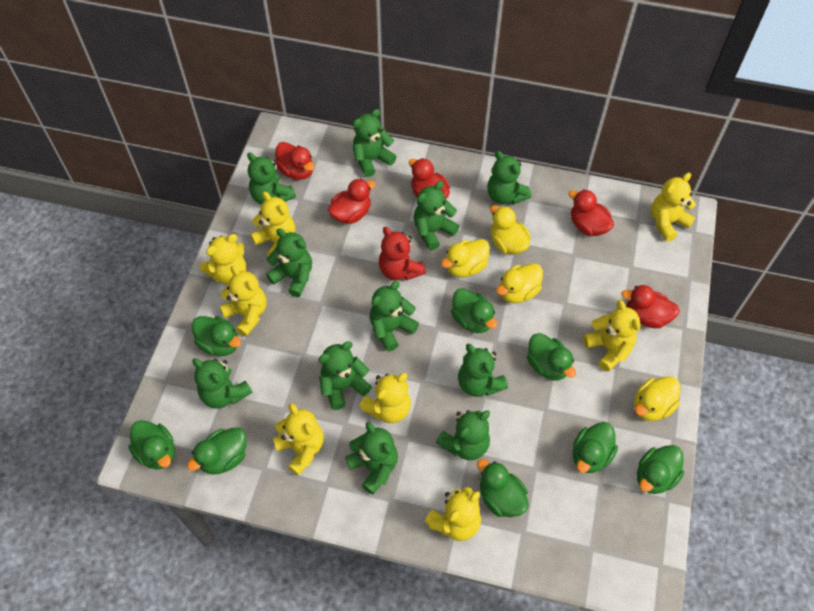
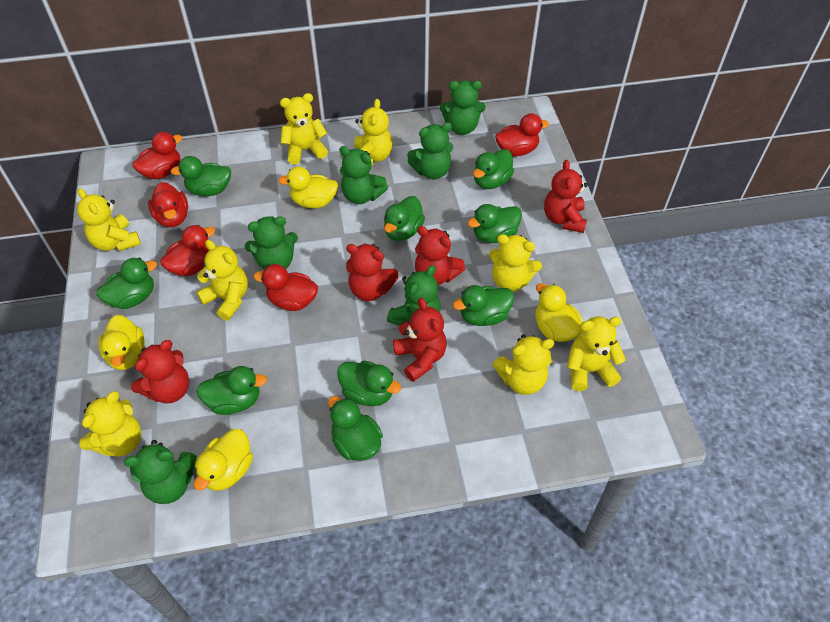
green duck: 8 -> 9
green teddy bear: 11 -> 6
red teddy bear: 1 -> 5

